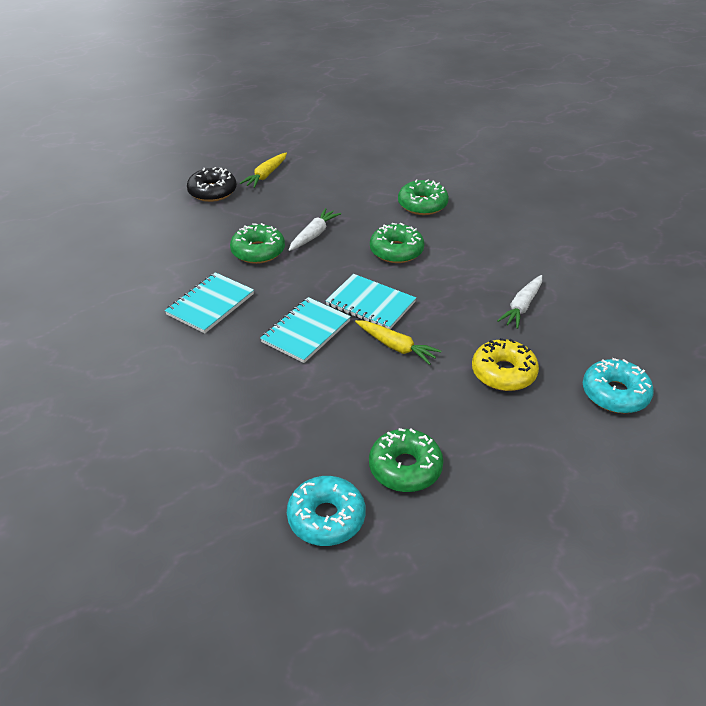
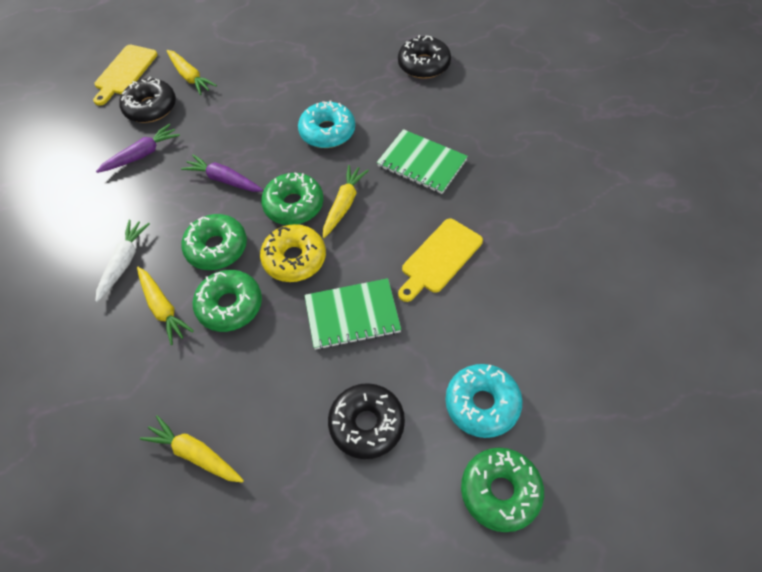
black donut: 1 -> 3
green notebook: 0 -> 2
purple carrot: 0 -> 2
turquoise notebook: 3 -> 0
white carrot: 2 -> 1
yellow carrot: 2 -> 4
yellow cutting board: 0 -> 2

